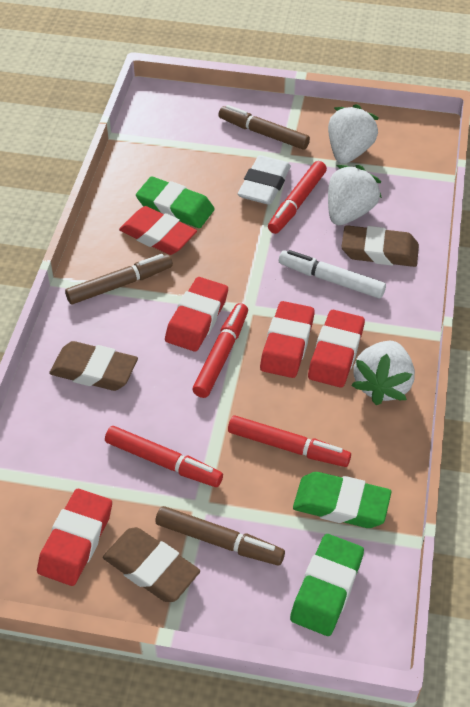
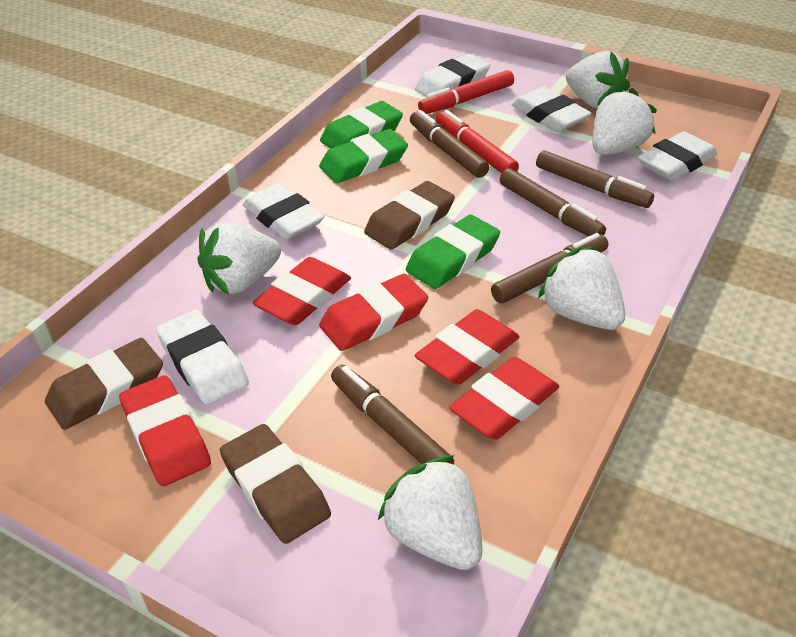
brown marker: 3 -> 5
red marker: 4 -> 2
white eraser: 1 -> 5
white marker: 1 -> 0
white strawberry: 3 -> 5

